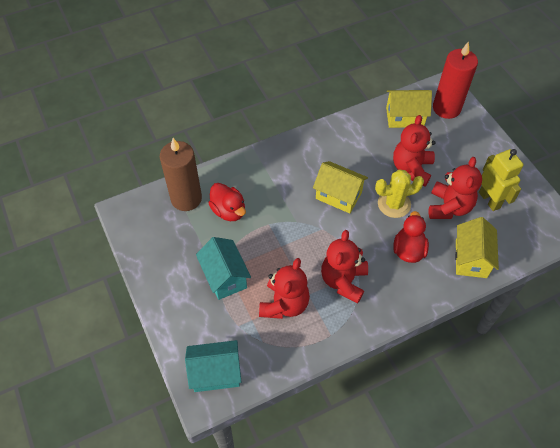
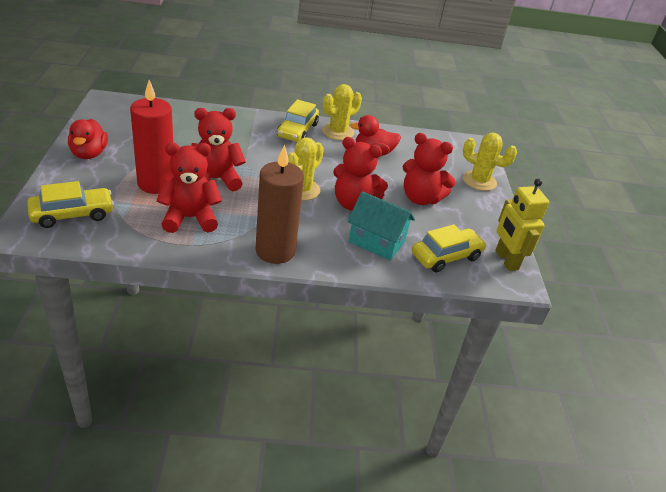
turquoise house: 2 -> 1
yellow cactus: 1 -> 3
yellow car: 0 -> 3
yellow house: 3 -> 0

